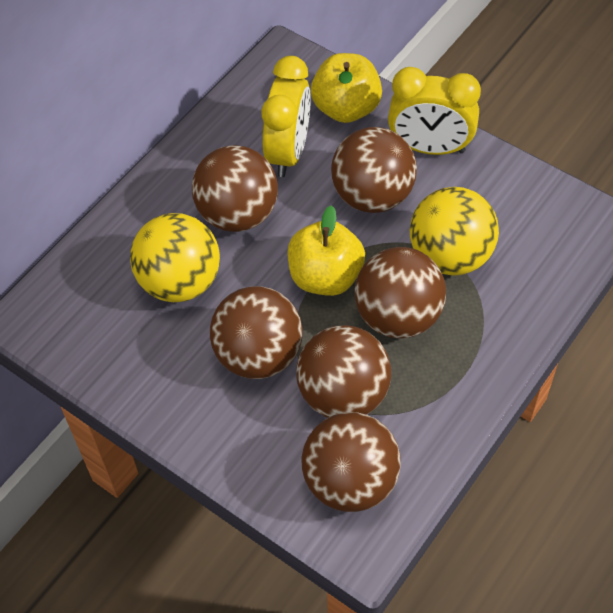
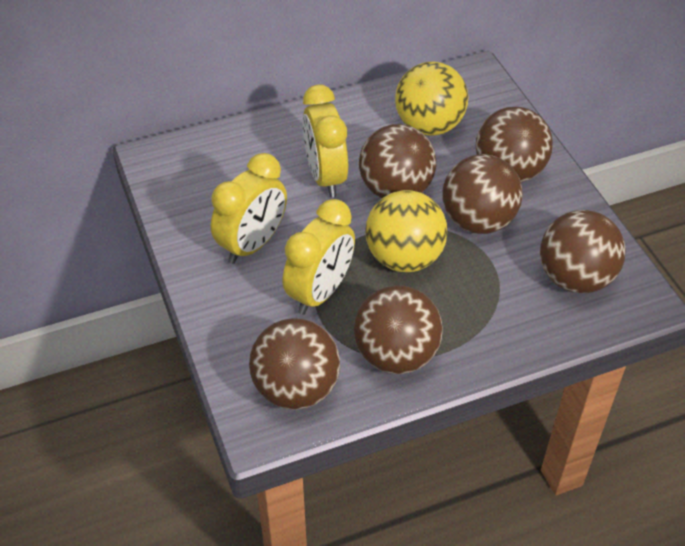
yellow apple: 2 -> 0
yellow clock: 2 -> 3

